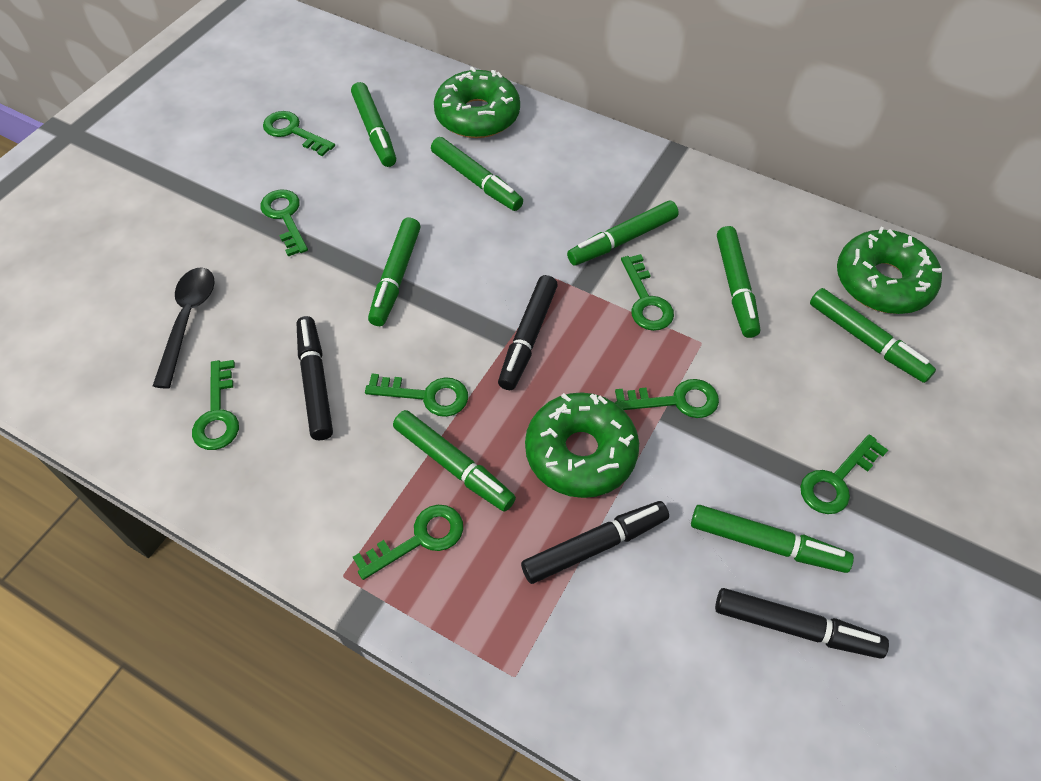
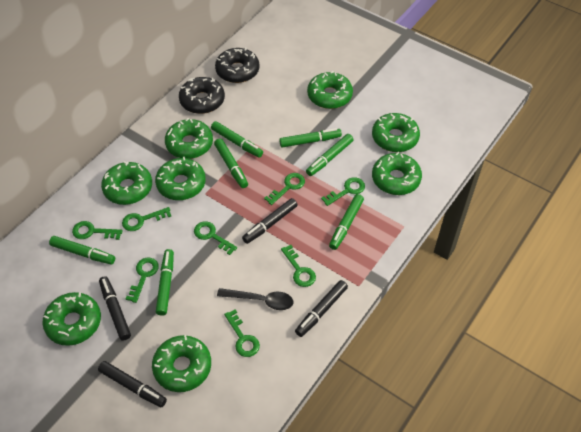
black donut: 0 -> 2
green donut: 3 -> 8
green marker: 8 -> 7

